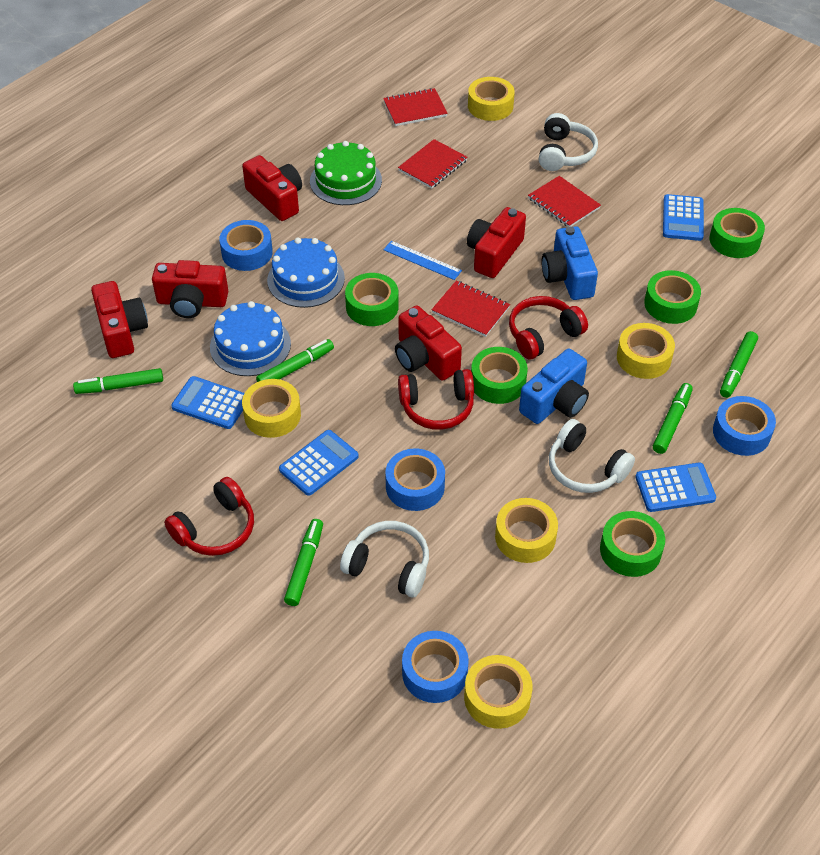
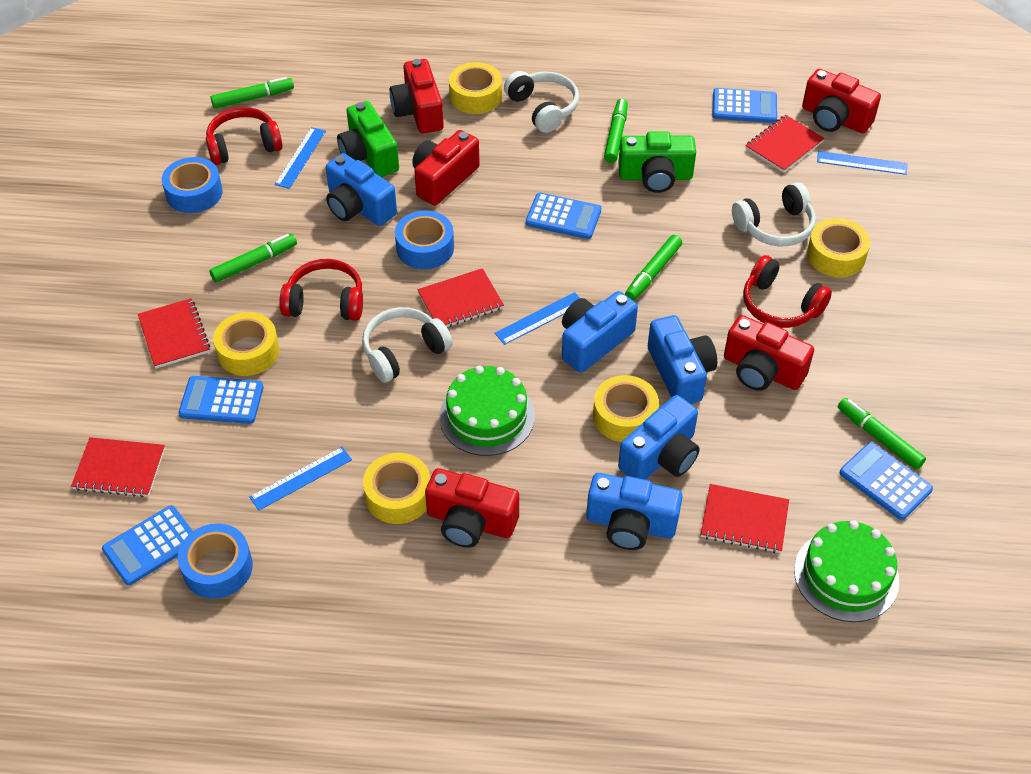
blue cake: 2 -> 0
blue calculator: 4 -> 5
blue camera: 2 -> 5
blue ruler: 1 -> 4
blue tape: 4 -> 3
green cake: 1 -> 2
green camera: 0 -> 2
green tape: 5 -> 0
red notebook: 4 -> 5

